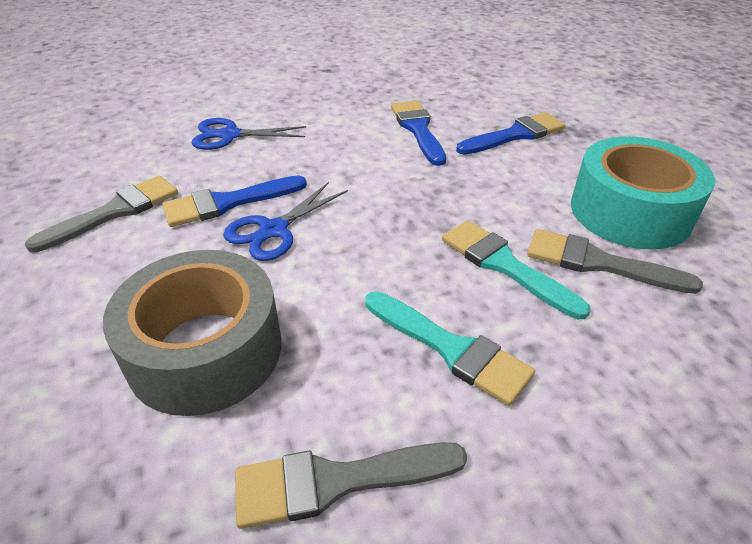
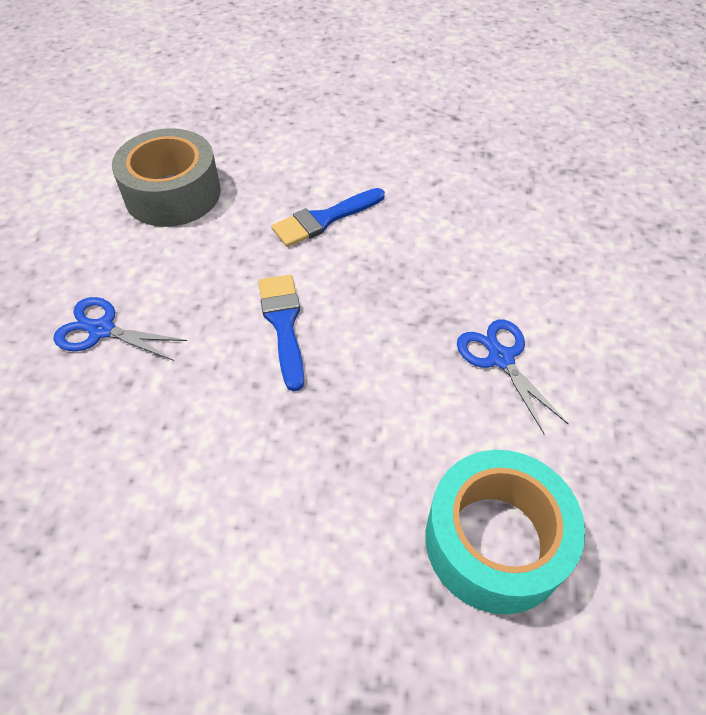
blue brush: 3 -> 2
grey brush: 3 -> 0
turquoise brush: 2 -> 0

